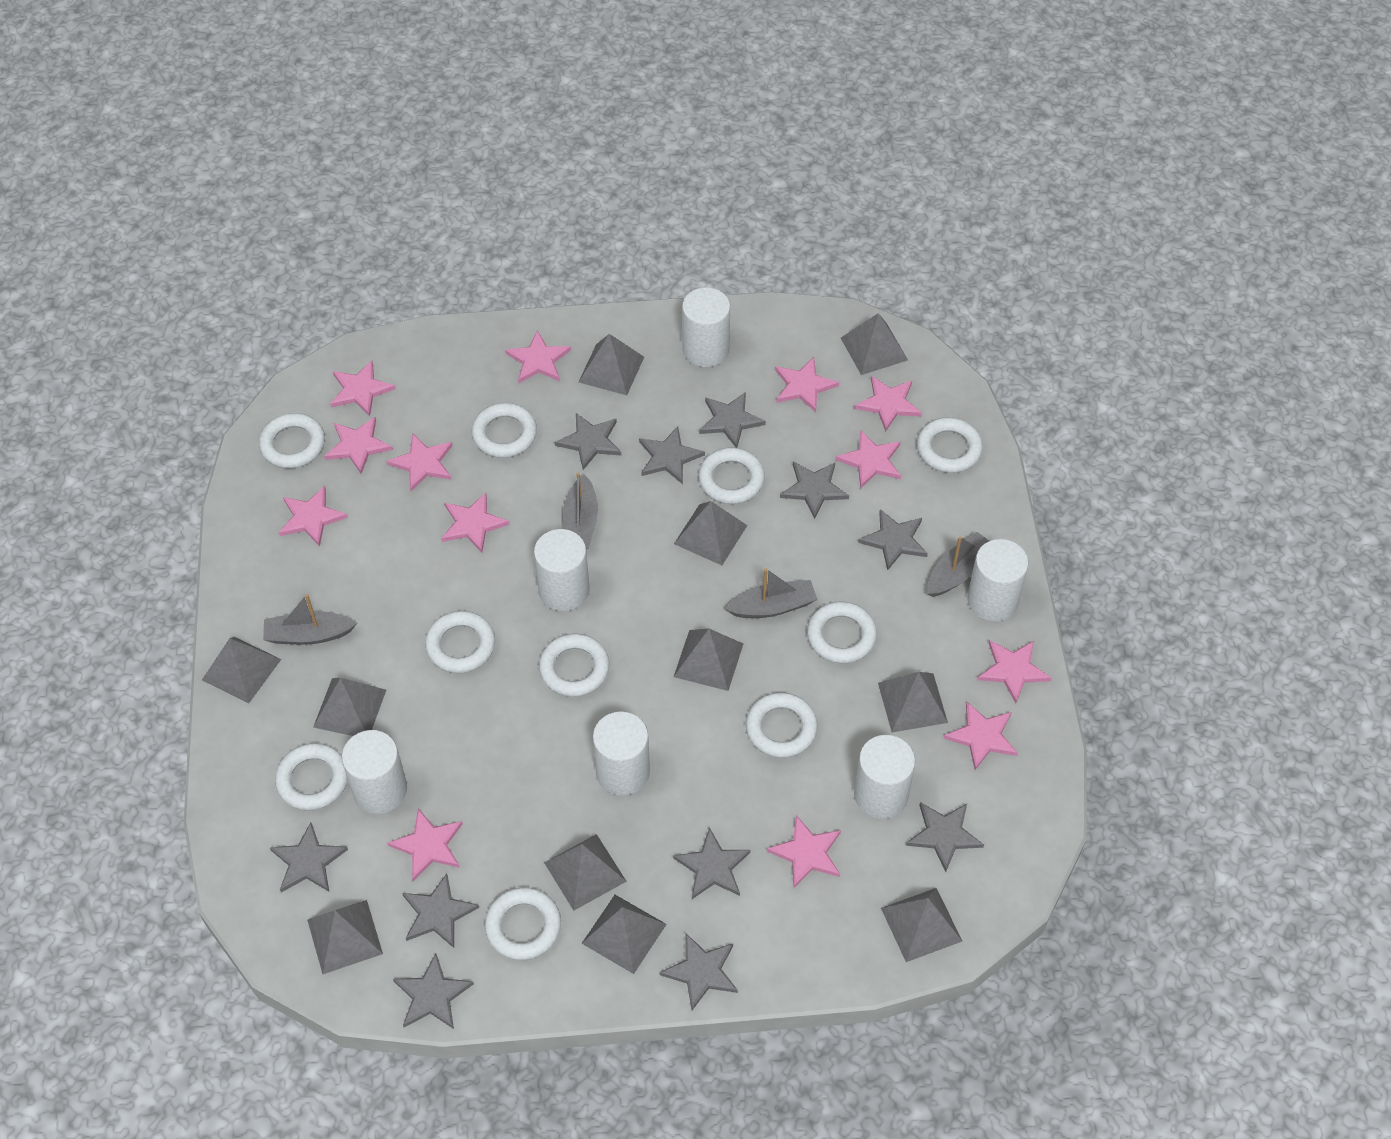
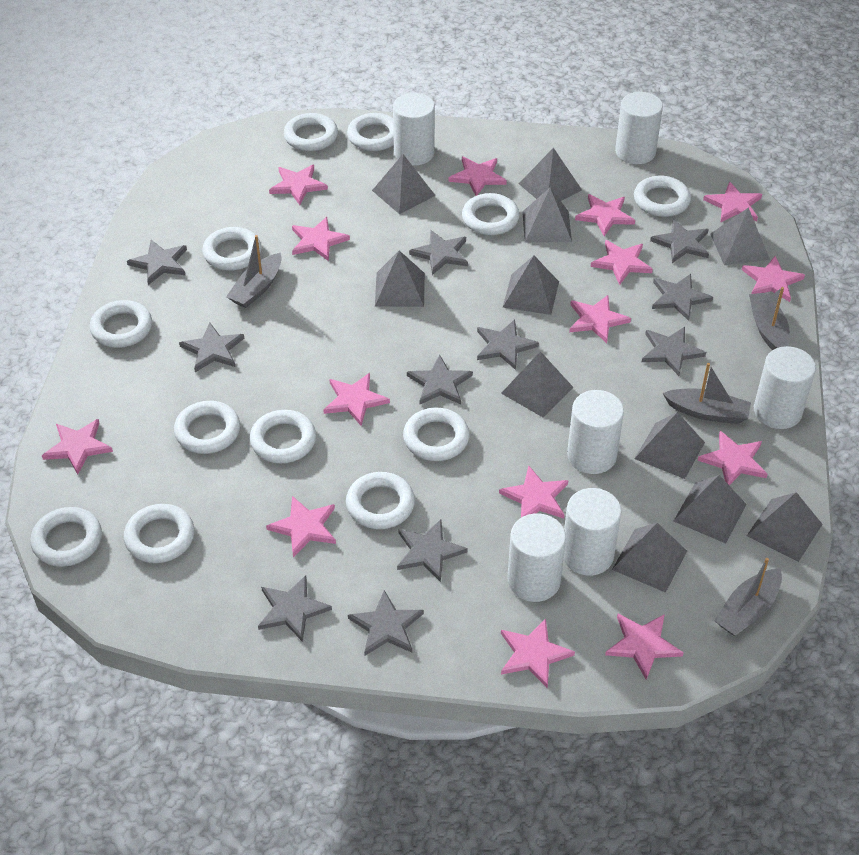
pink star: 13 -> 15
white ring: 10 -> 12

